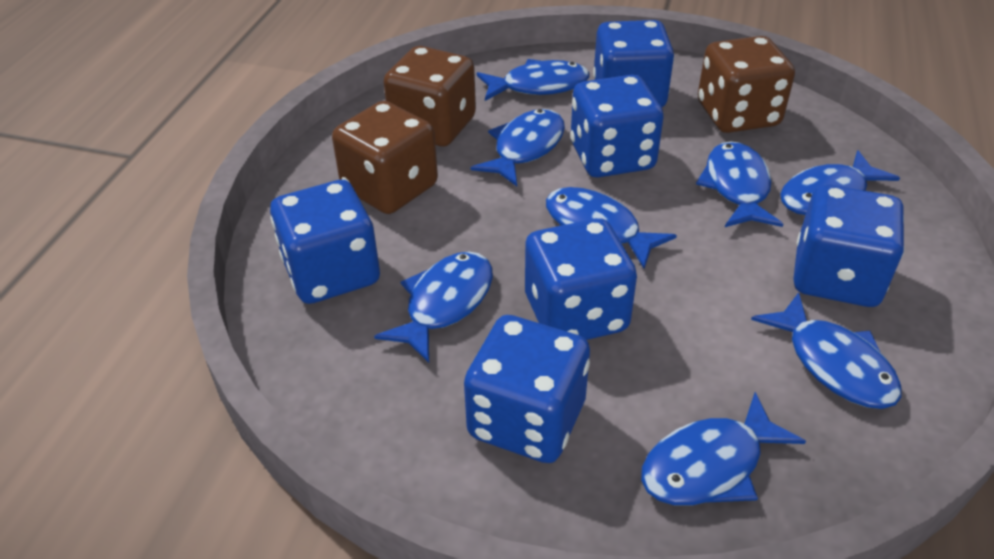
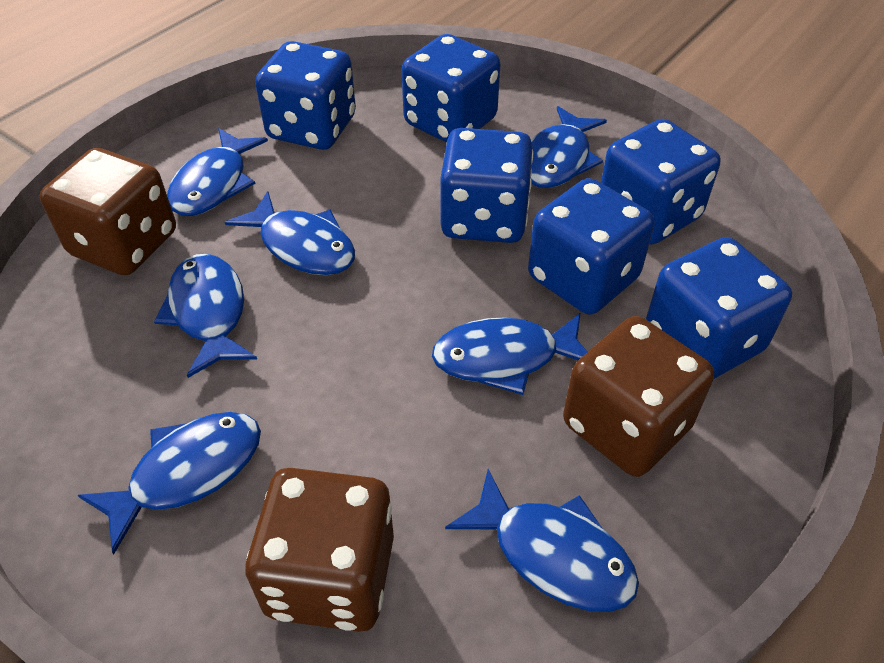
blue fish: 8 -> 7

